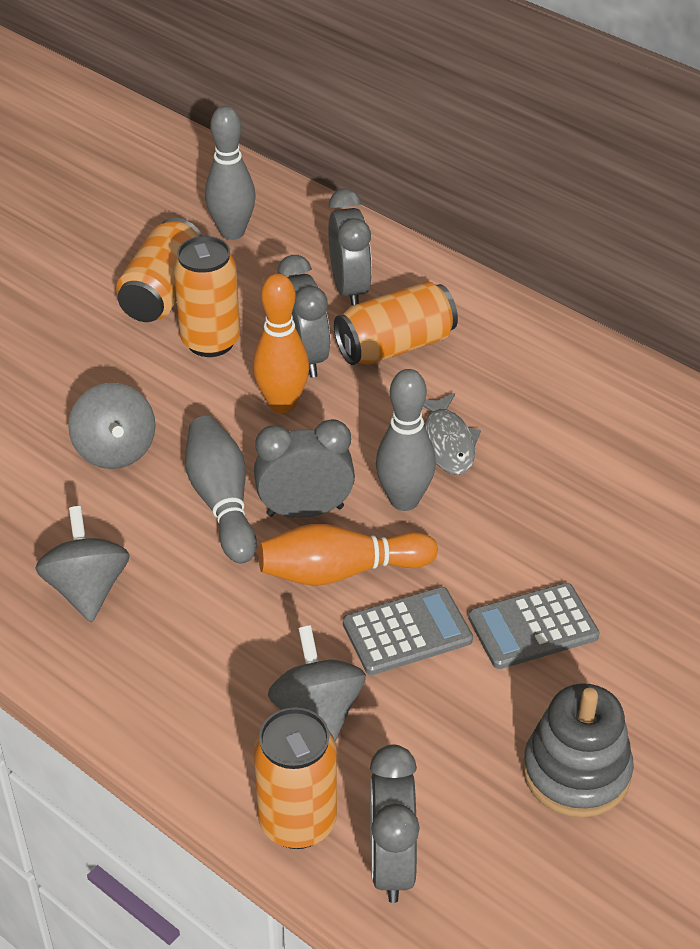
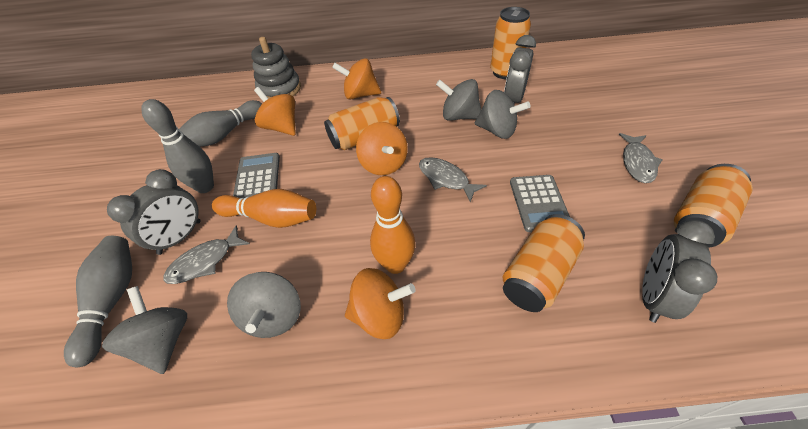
grey clock: 4 -> 3
grey fish: 1 -> 3
grey spinning top: 3 -> 4
orange spinning top: 0 -> 4

